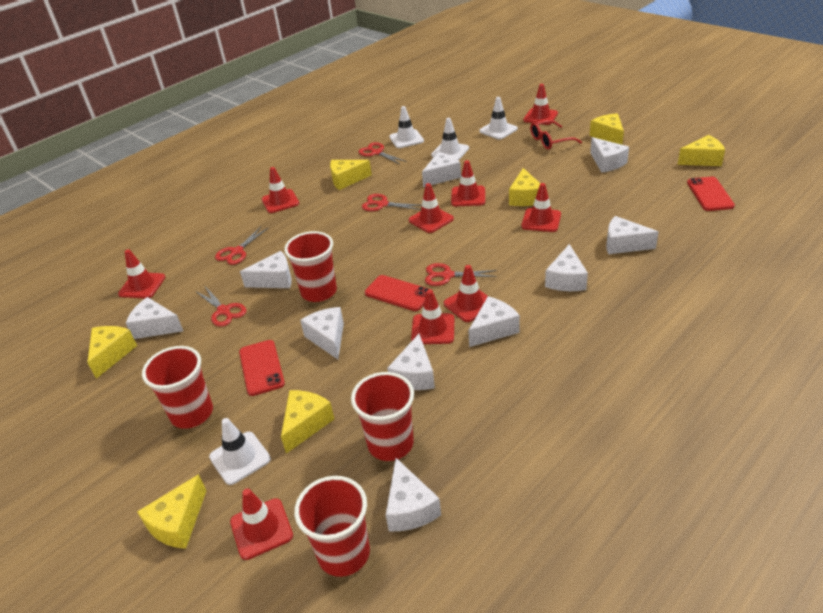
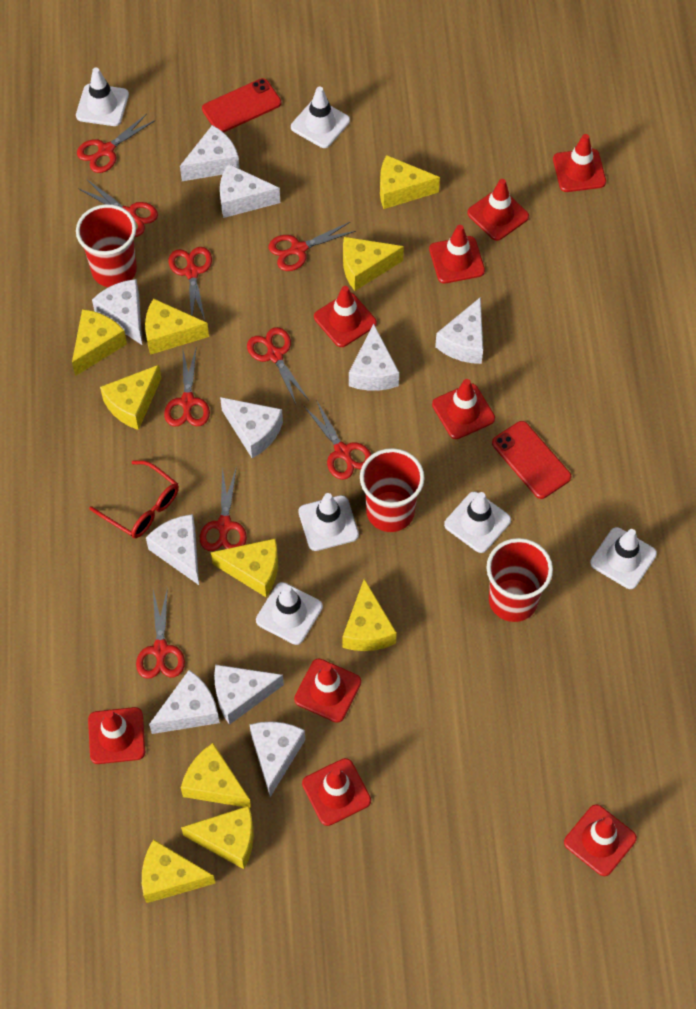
red cup: 4 -> 3
red phone: 3 -> 2
red scissors: 5 -> 9
white traffic cone: 4 -> 6
yellow cheese: 7 -> 10

